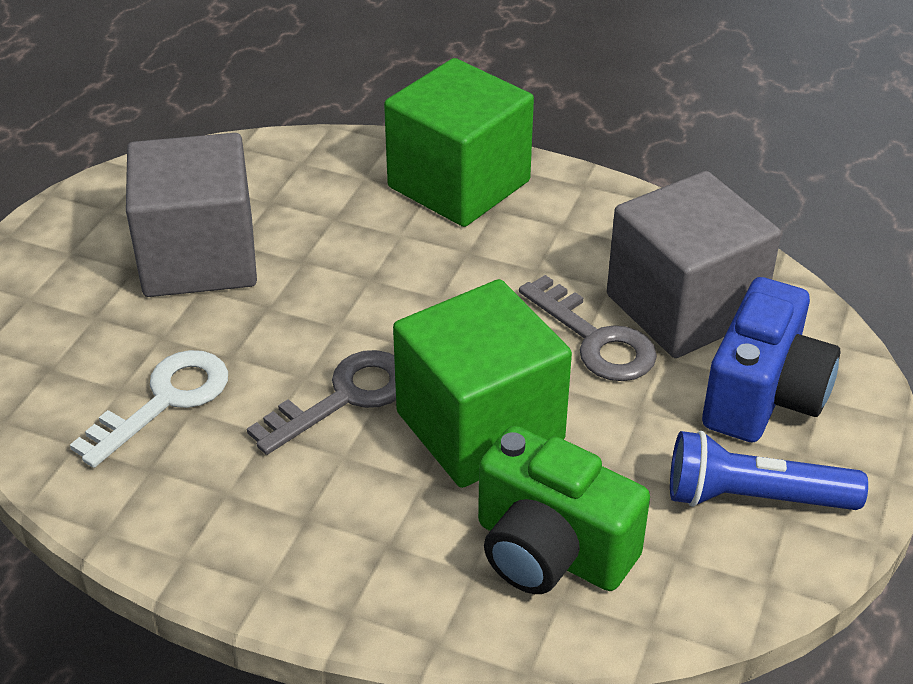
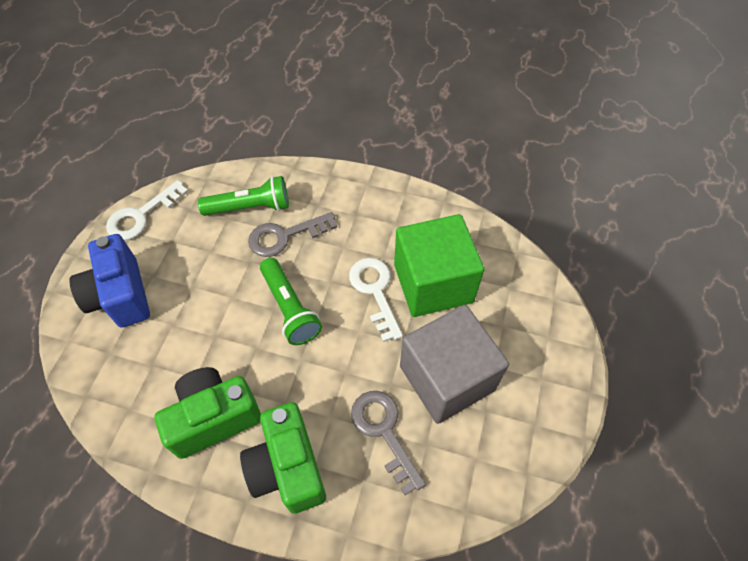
blue flashlight: 1 -> 0
green camera: 1 -> 2
green cube: 2 -> 1
green flashlight: 0 -> 2
grey cube: 2 -> 1
white key: 1 -> 2

